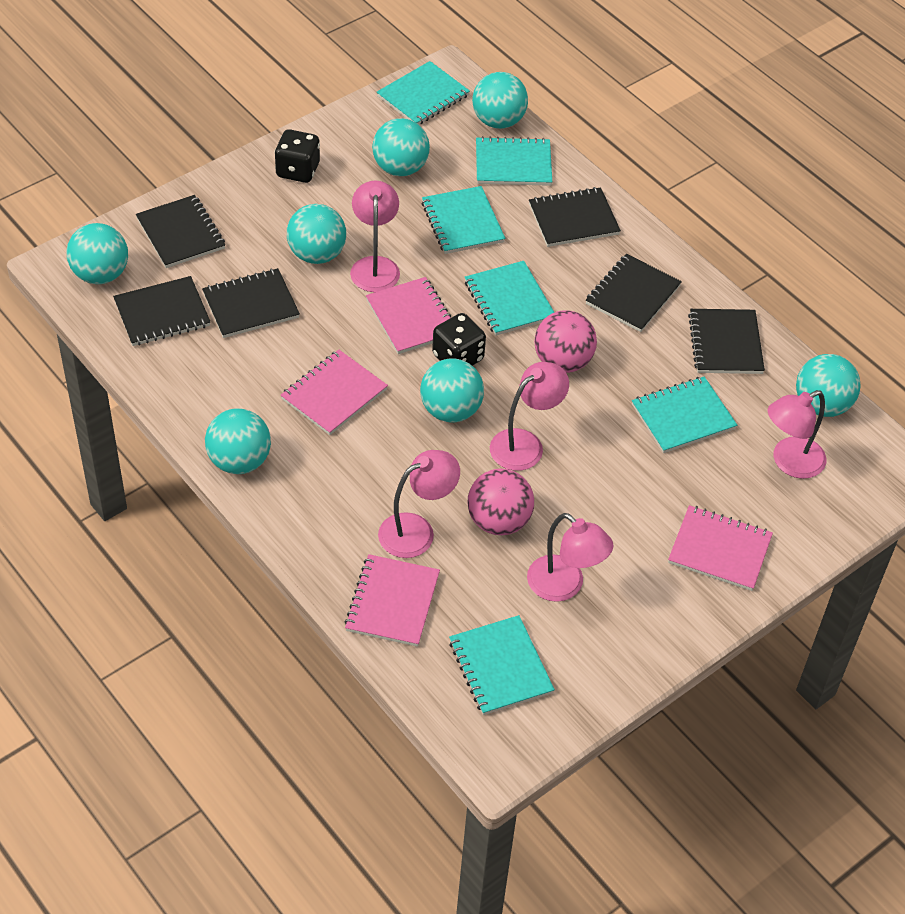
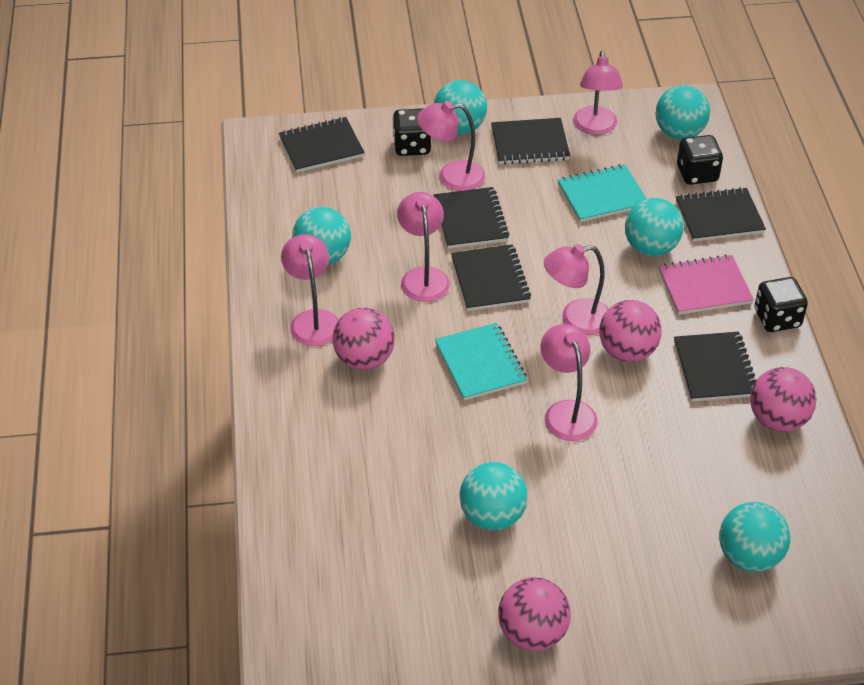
black dice: 2 -> 3
pink ball: 2 -> 4
pink lamp: 5 -> 6
pink notebook: 4 -> 1
turquoise ball: 7 -> 6
turquoise notebook: 6 -> 2

